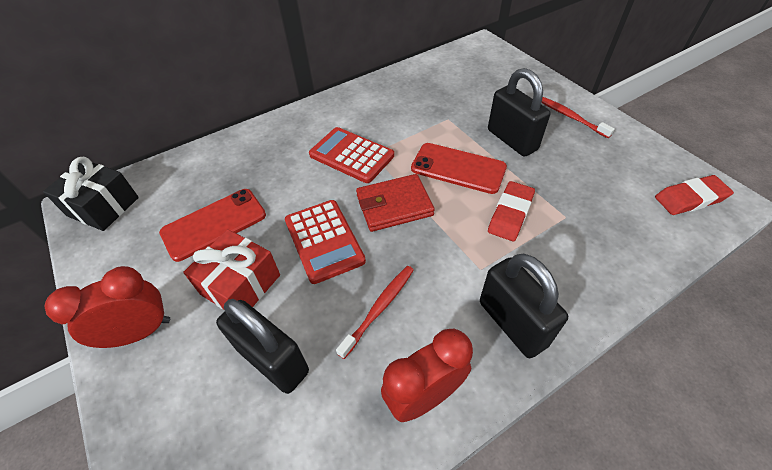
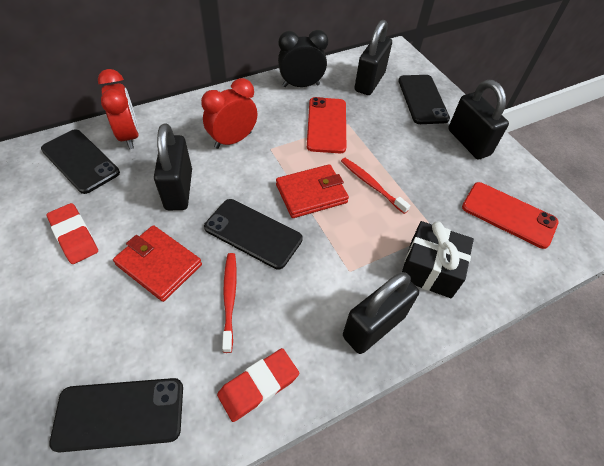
black clock: 0 -> 1
black padlock: 3 -> 4
black phone: 0 -> 4
red calculator: 2 -> 0
red gift: 1 -> 0
red wallet: 1 -> 2

